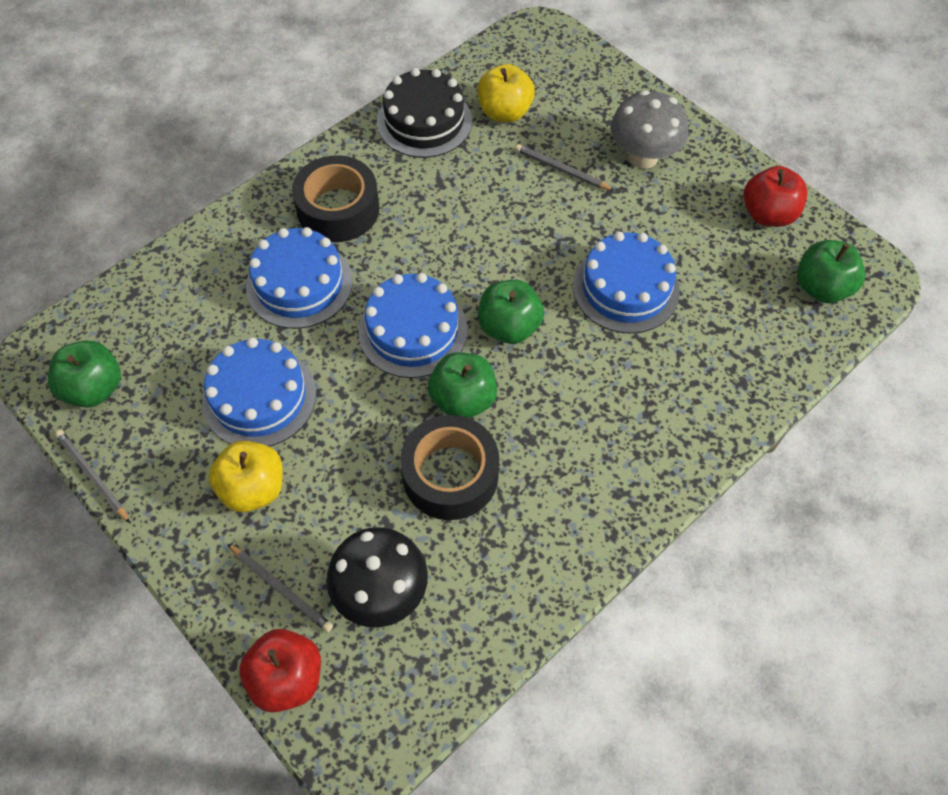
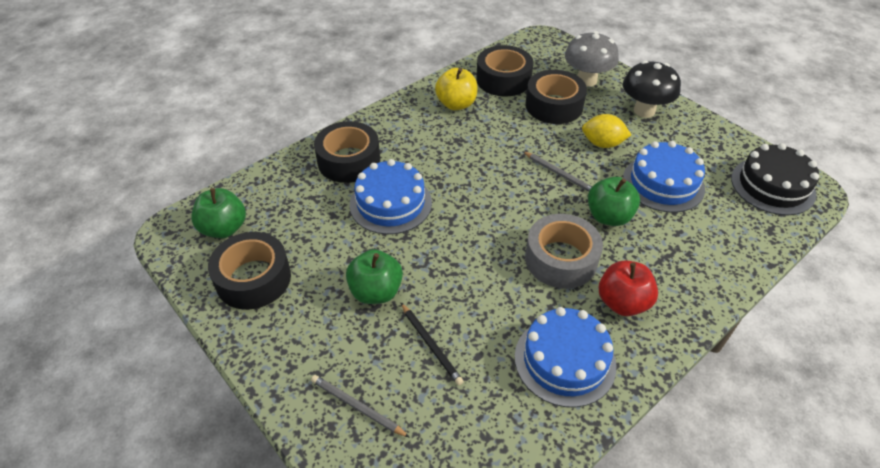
black pencil: 0 -> 1
black tape: 2 -> 4
blue cake: 4 -> 3
green apple: 4 -> 3
grey pencil: 3 -> 2
grey tape: 0 -> 1
red apple: 2 -> 1
yellow apple: 2 -> 1
yellow lemon: 0 -> 1

